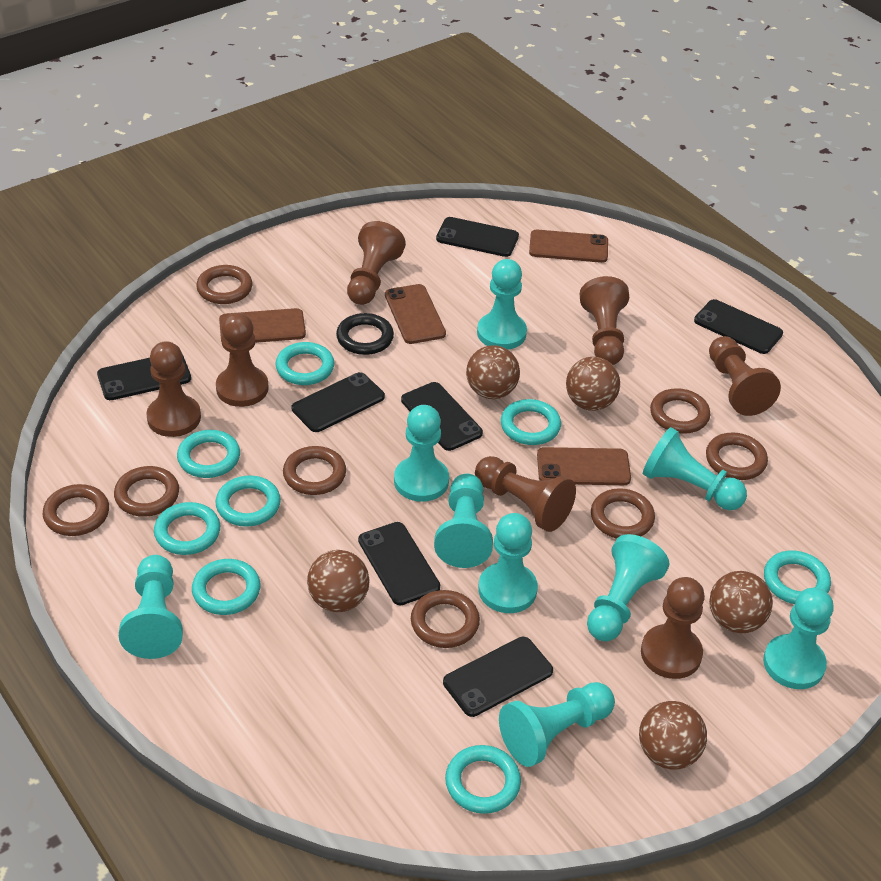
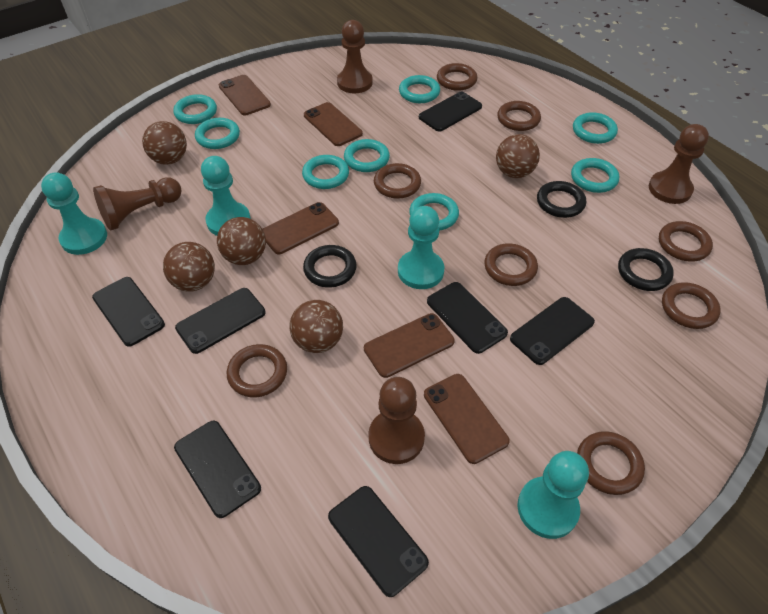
black ring: 1 -> 3
brown pawn: 7 -> 4
brown phone: 4 -> 5
turquoise pawn: 9 -> 4

